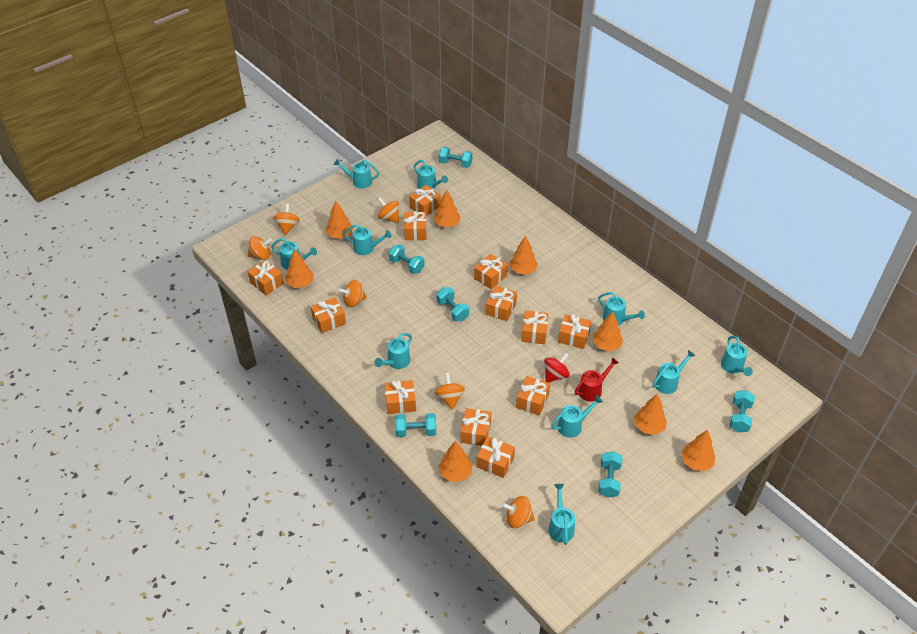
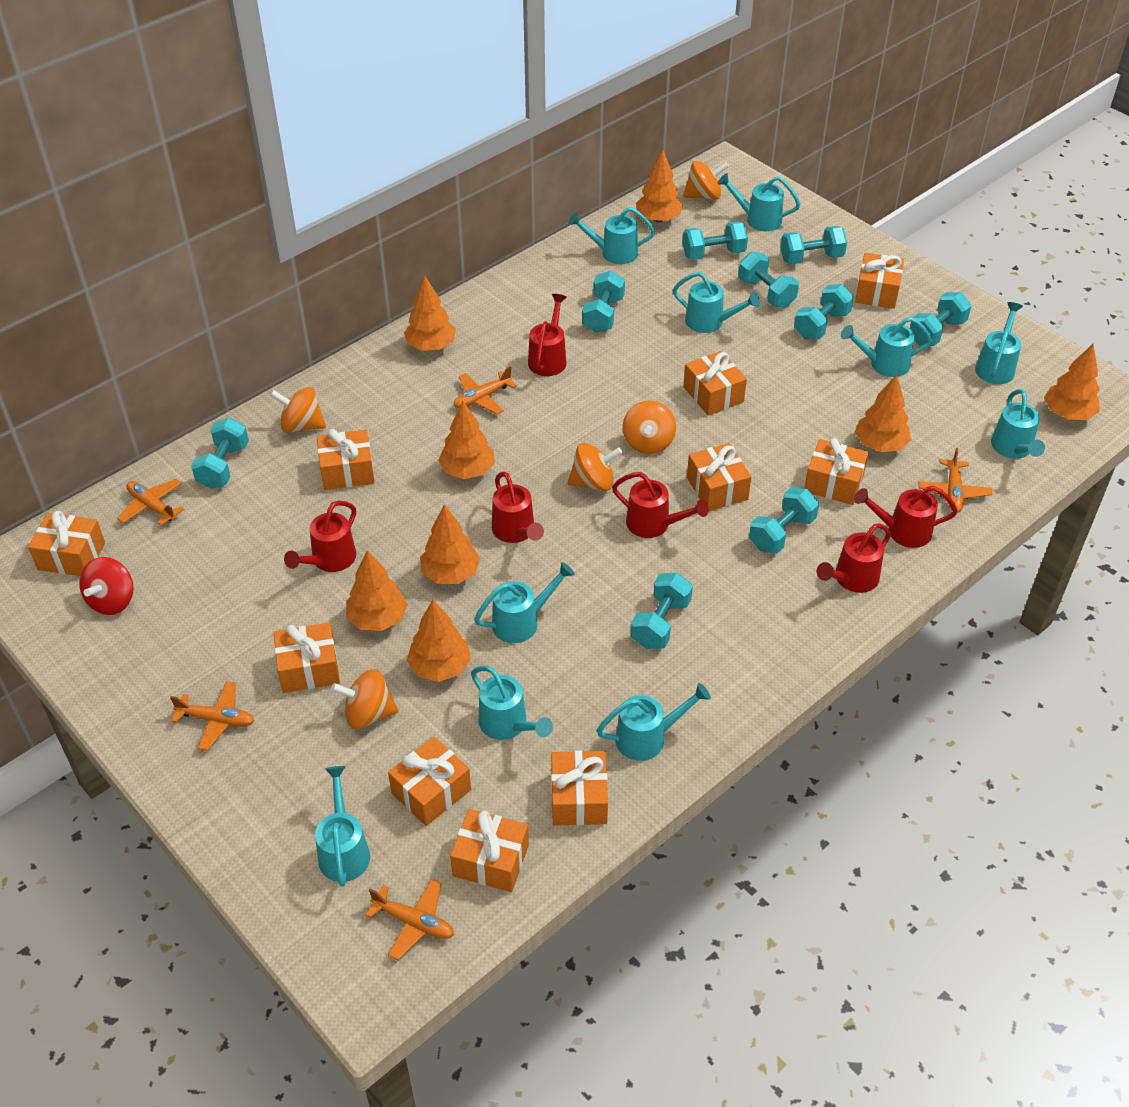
orange gift: 12 -> 10
orange plane: 0 -> 5
orange spinning top: 6 -> 5
red watering can: 1 -> 6
turquoise dumbbell: 6 -> 9

